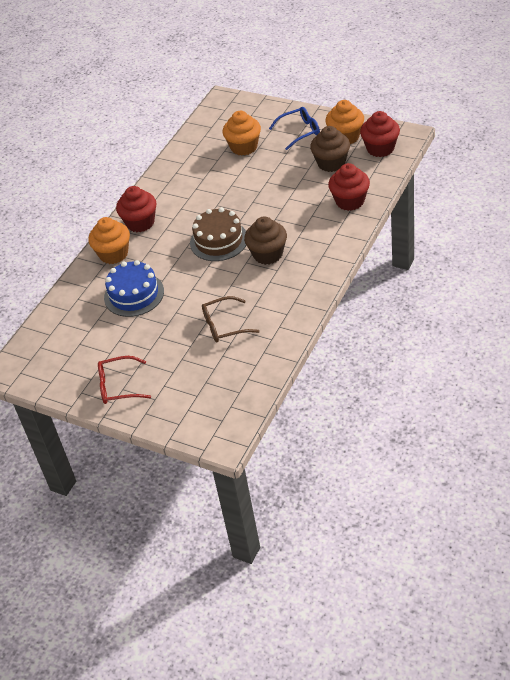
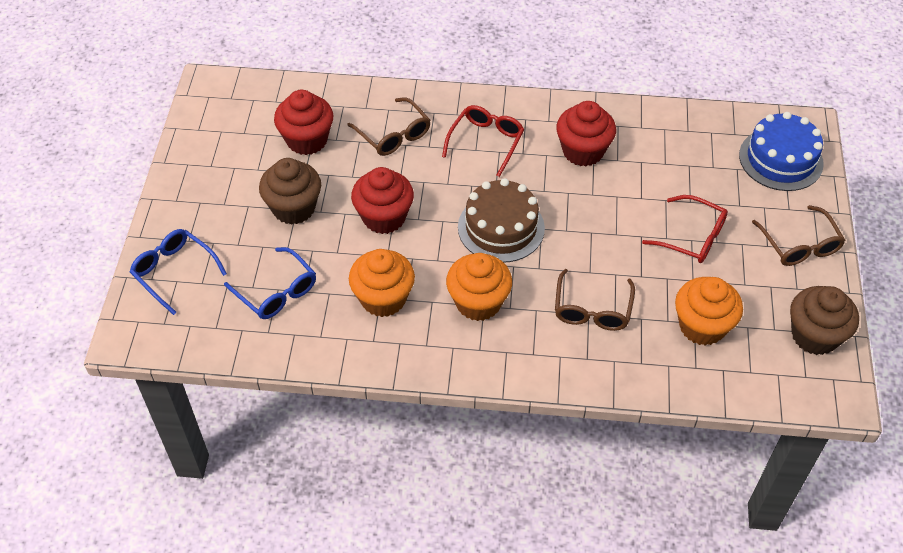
blue glasses: 1 -> 2
brown glasses: 1 -> 3
red glasses: 1 -> 2

